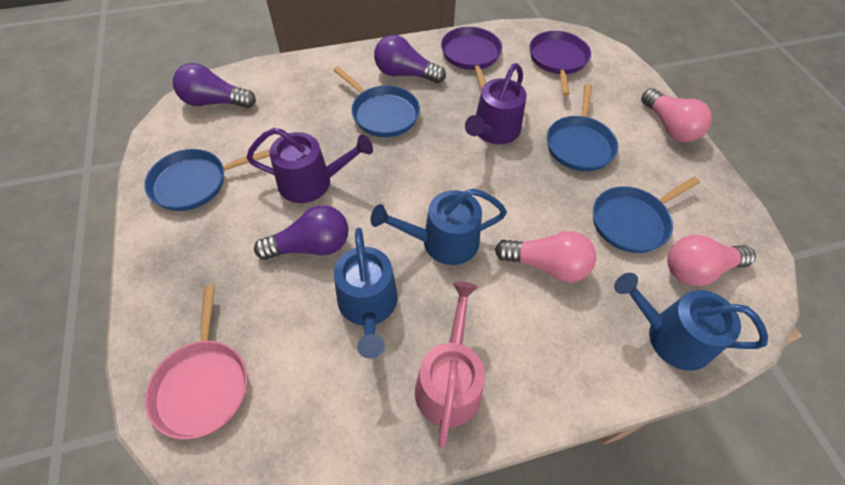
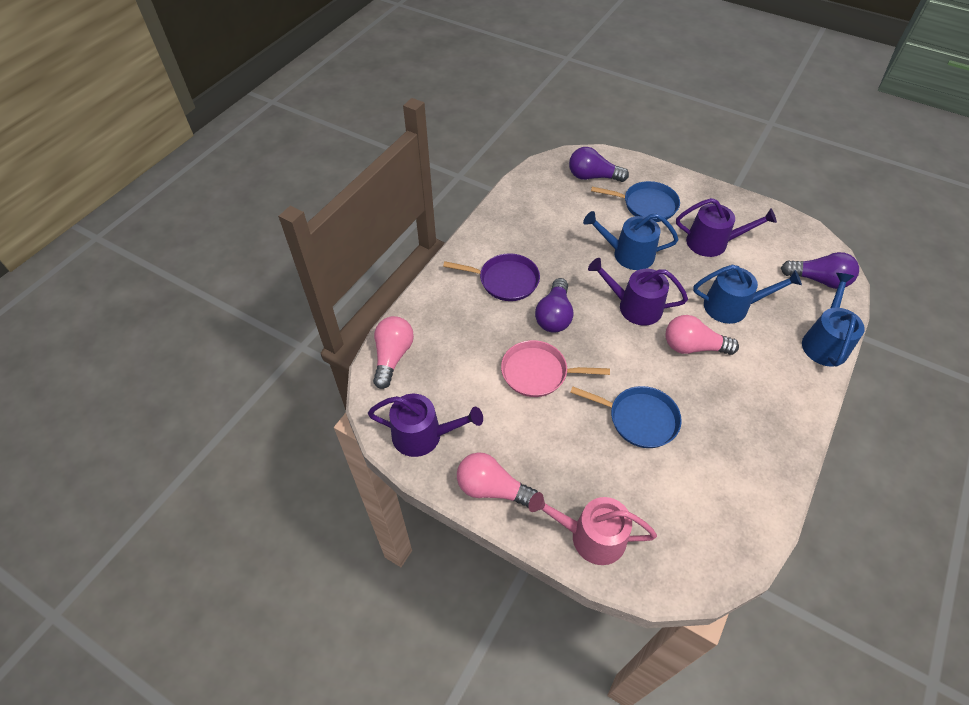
blue pan: 4 -> 2
purple pan: 2 -> 1
purple watering can: 2 -> 3

